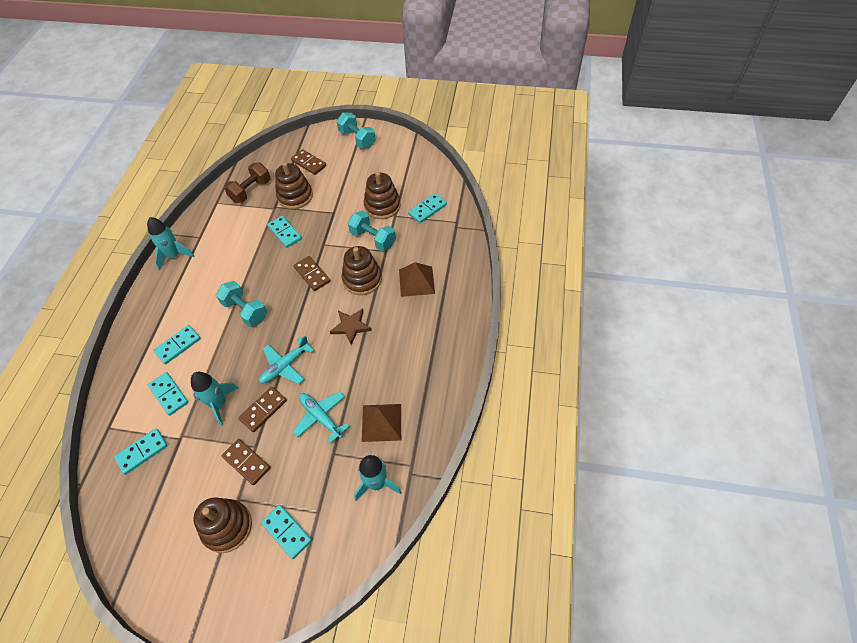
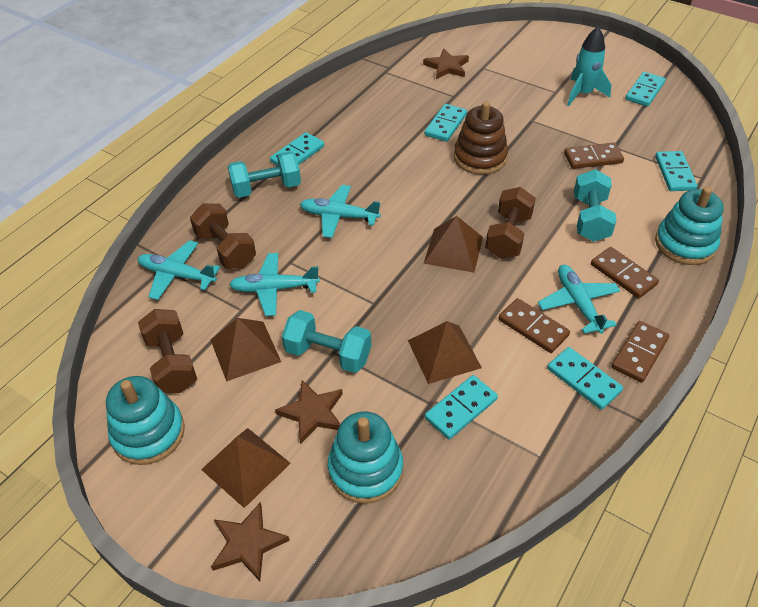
brown dumbbell: 1 -> 3
brown pyramid: 2 -> 4
brown stacking toy: 4 -> 1
brown star: 1 -> 3
turquoise plane: 2 -> 4
turquoise rocket: 3 -> 1
turquoise stacking toy: 0 -> 3

